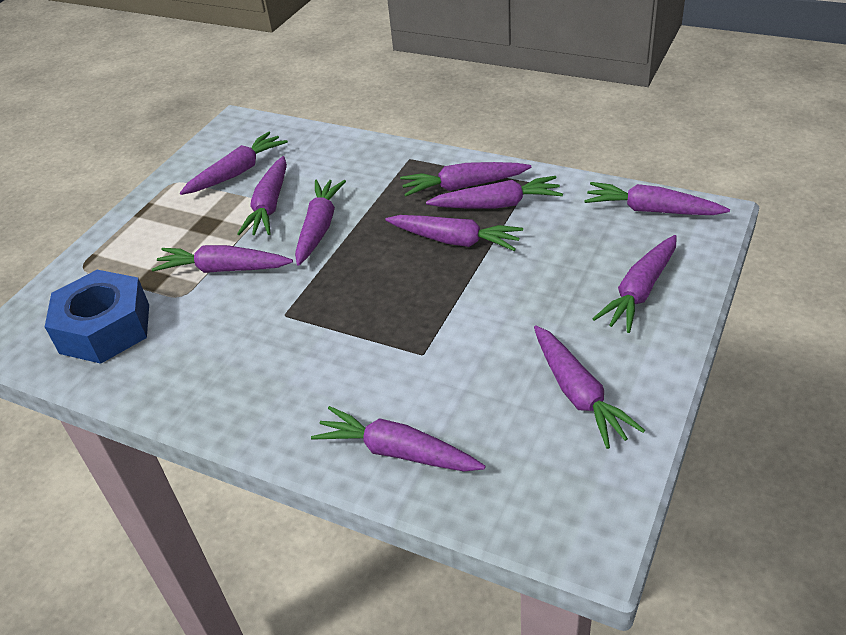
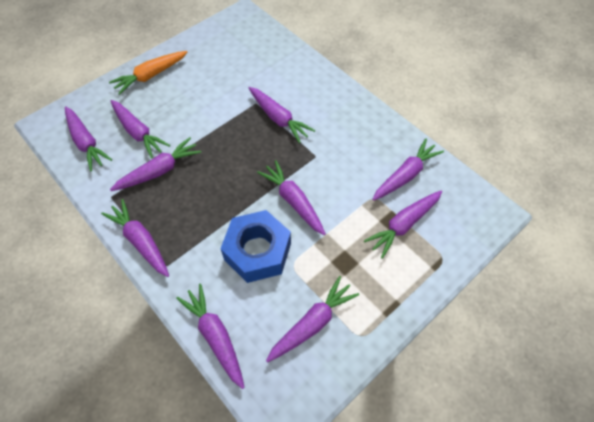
orange carrot: 0 -> 1
purple carrot: 11 -> 10

